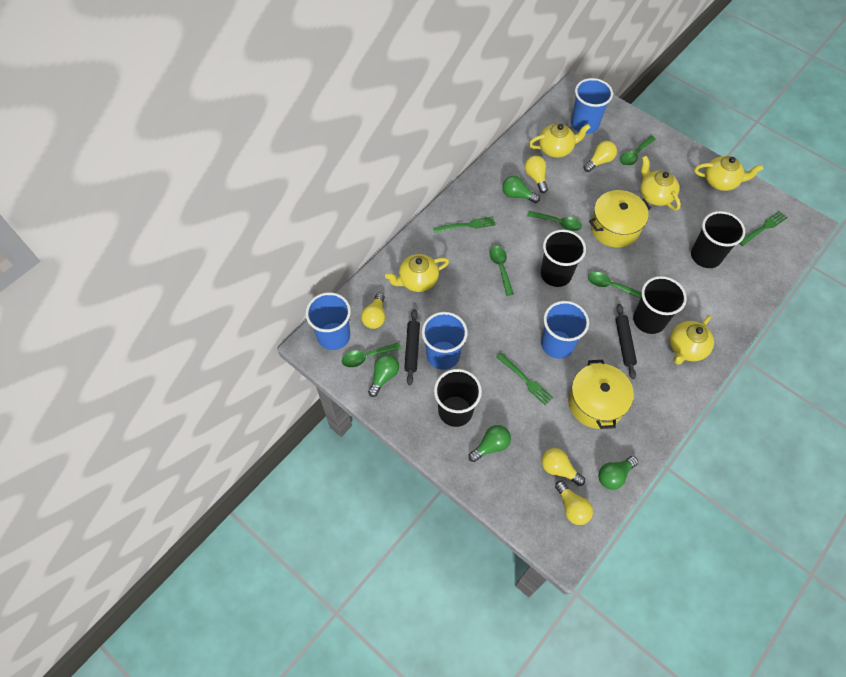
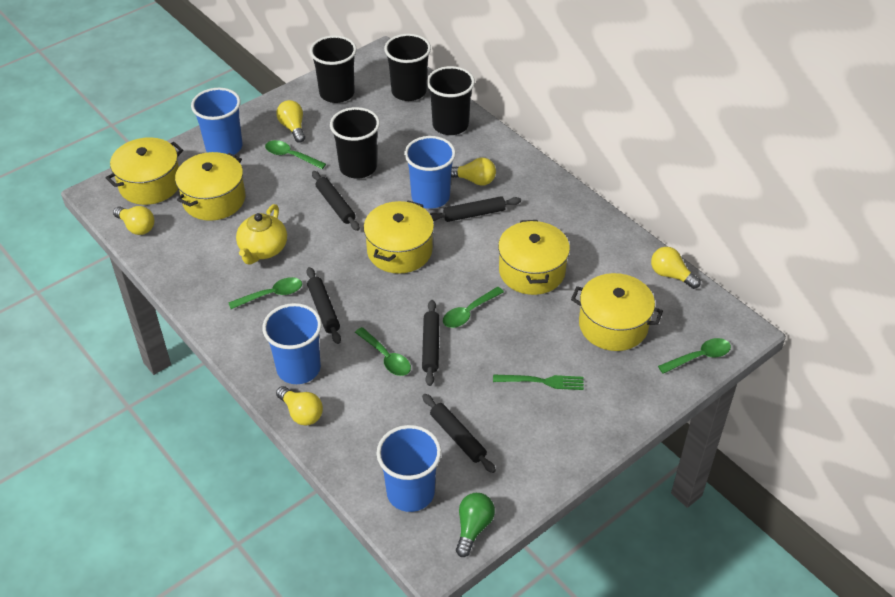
black rolling pin: 2 -> 5
green fork: 3 -> 1
green light bulb: 4 -> 1
yellow pot: 2 -> 5
yellow teapot: 5 -> 1

